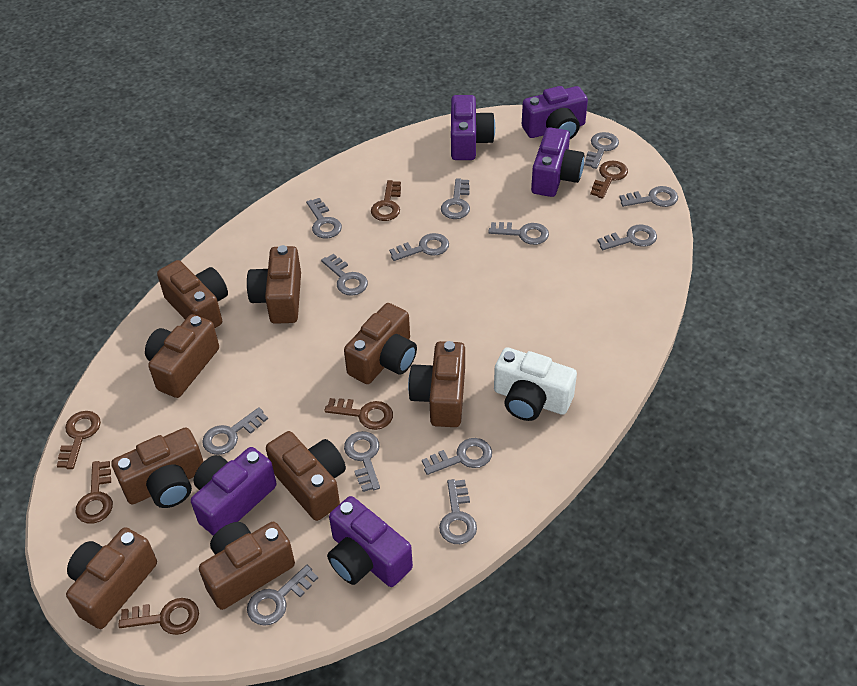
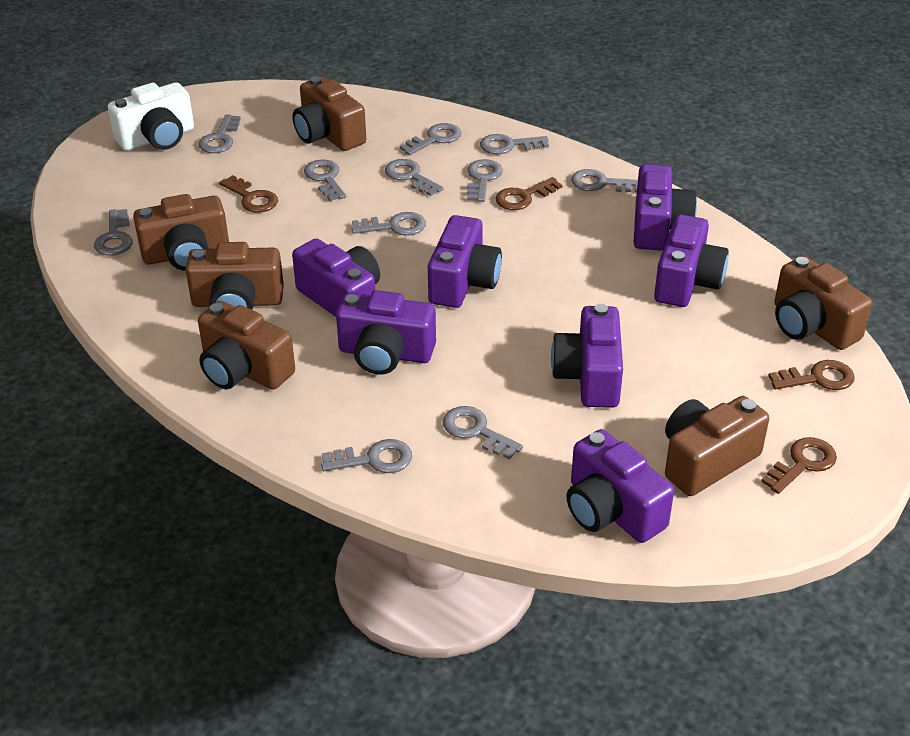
brown camera: 9 -> 6
brown key: 6 -> 4
grey key: 13 -> 11
purple camera: 5 -> 7

